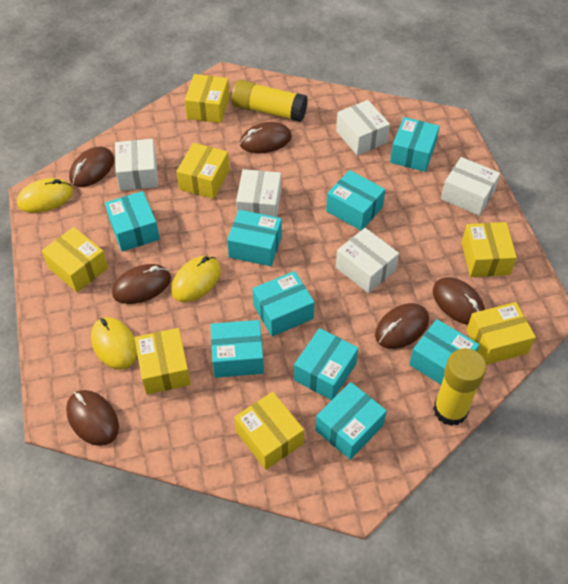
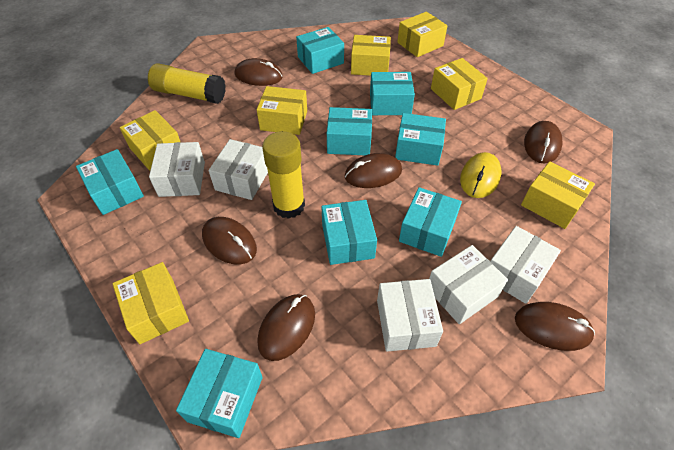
turquoise box: 9 -> 8
yellow mouse: 3 -> 1

